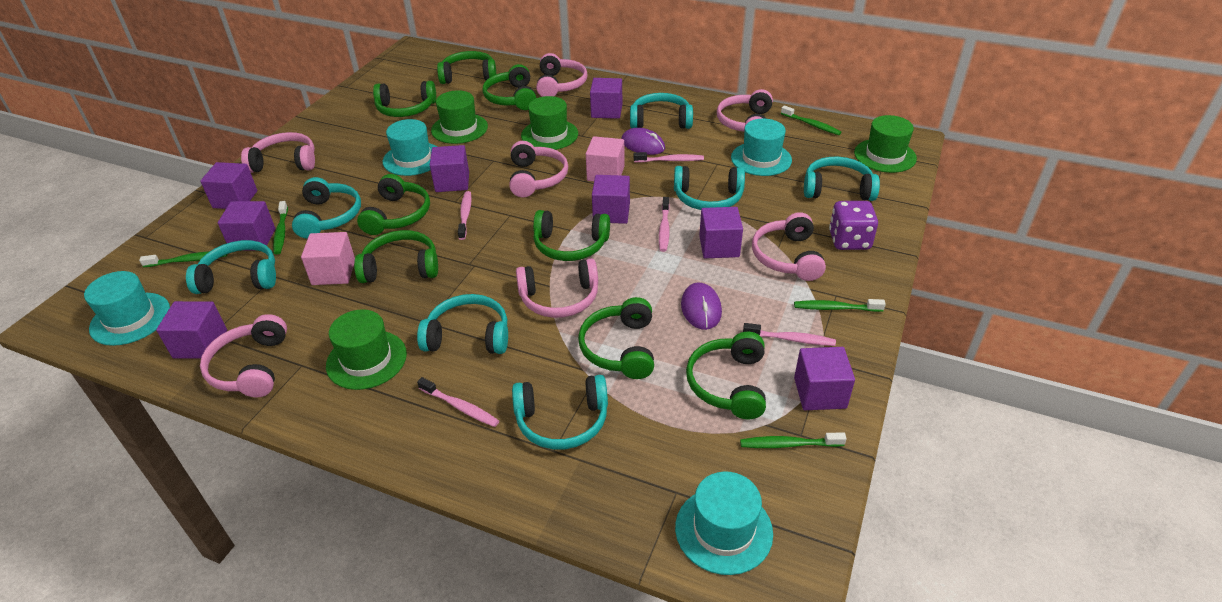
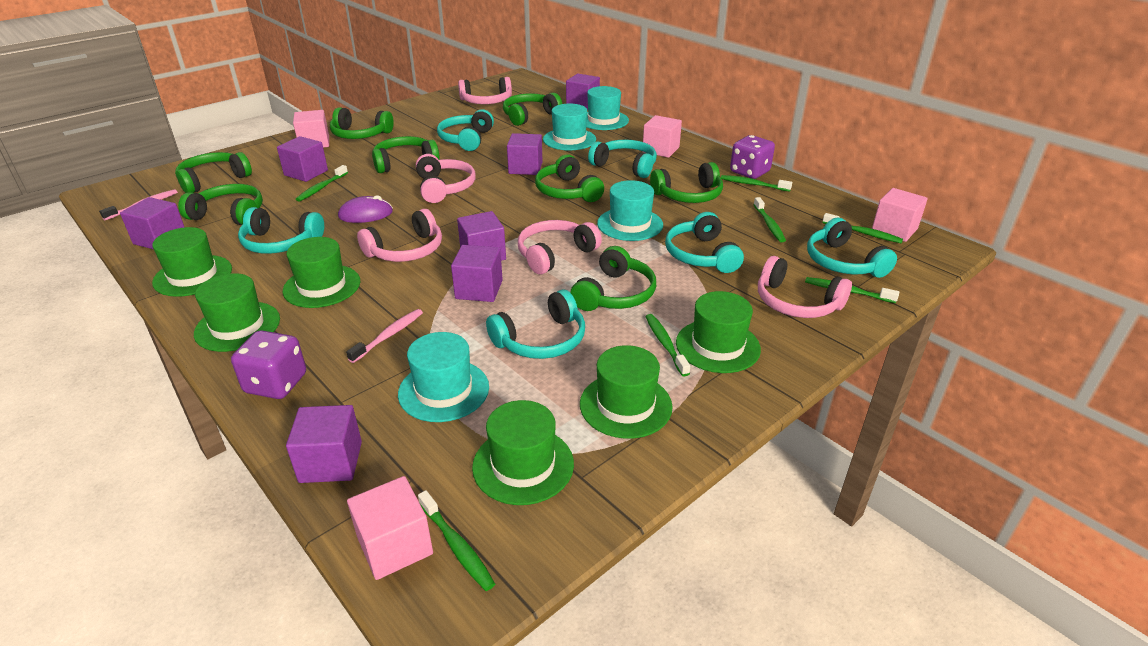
green hat: 4 -> 6
green toothbrush: 5 -> 7
pink cube: 2 -> 4
pink headphones: 7 -> 5
pink toothbrush: 5 -> 2
purple cube: 8 -> 7
purple dice: 1 -> 2
purple mouse: 2 -> 1
turquoise headphones: 7 -> 6

